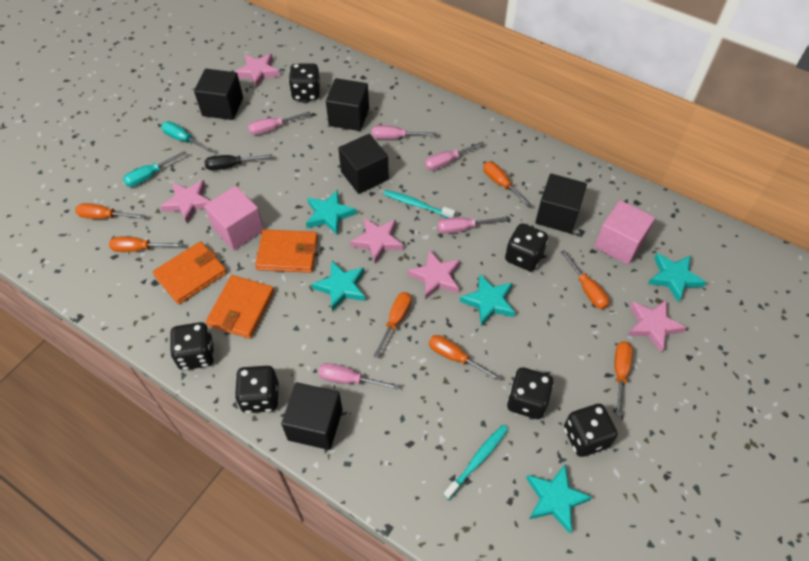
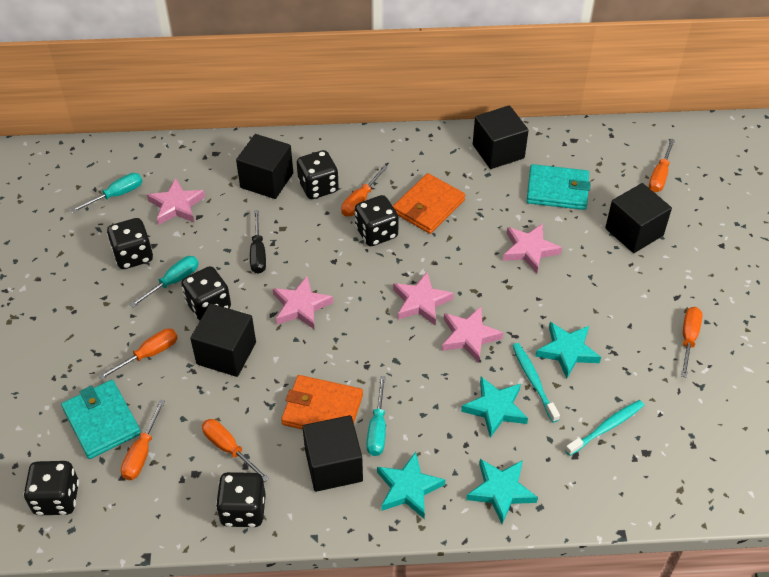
orange screwdriver: 7 -> 6
orange wallet: 3 -> 2
pink cube: 2 -> 0
pink screwdriver: 5 -> 0
turquoise screwdriver: 2 -> 3
turquoise star: 5 -> 4
turquoise wallet: 0 -> 2

